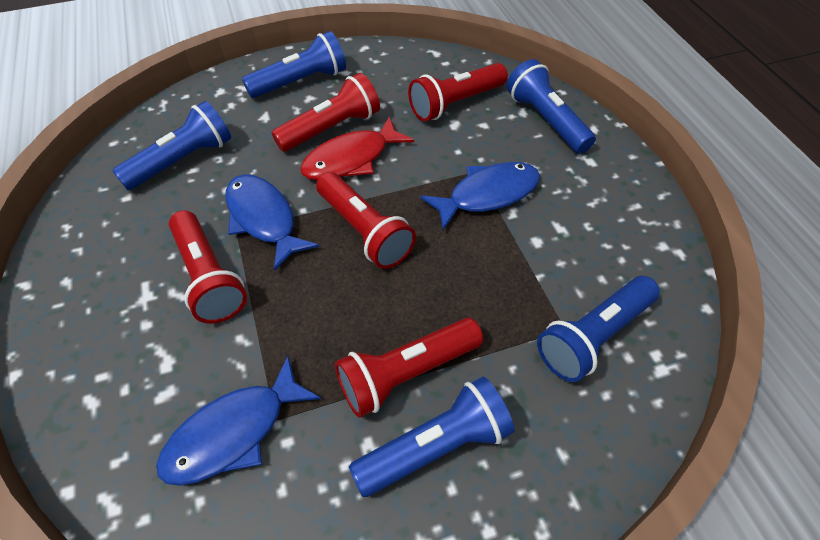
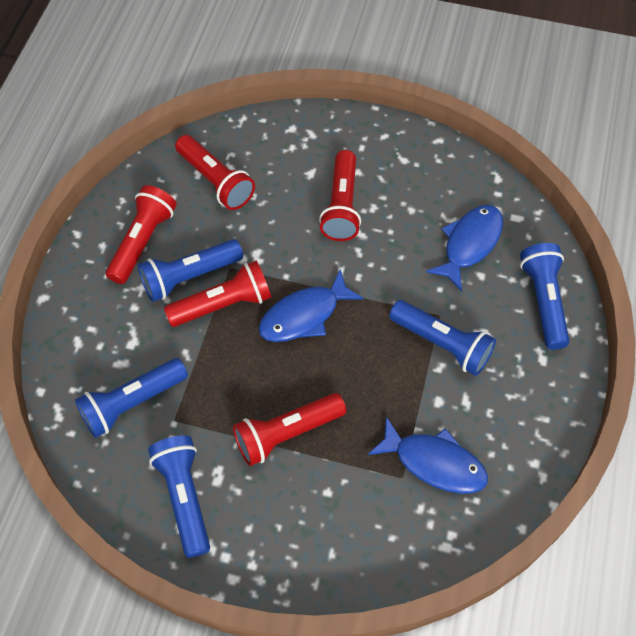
red fish: 1 -> 0

